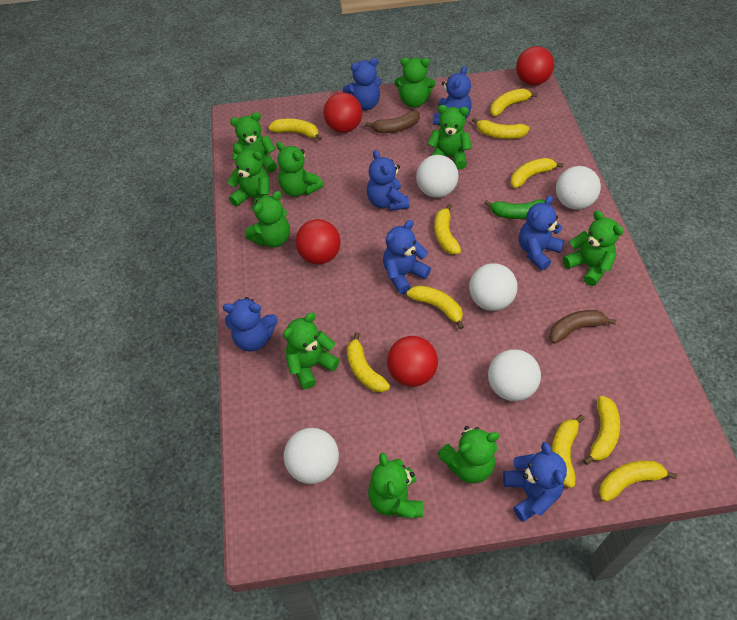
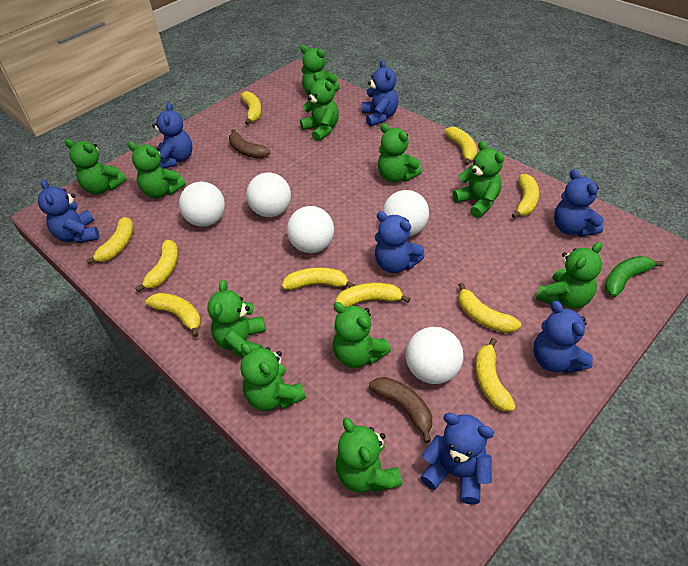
green teddy bear: 10 -> 11
red ball: 4 -> 0

